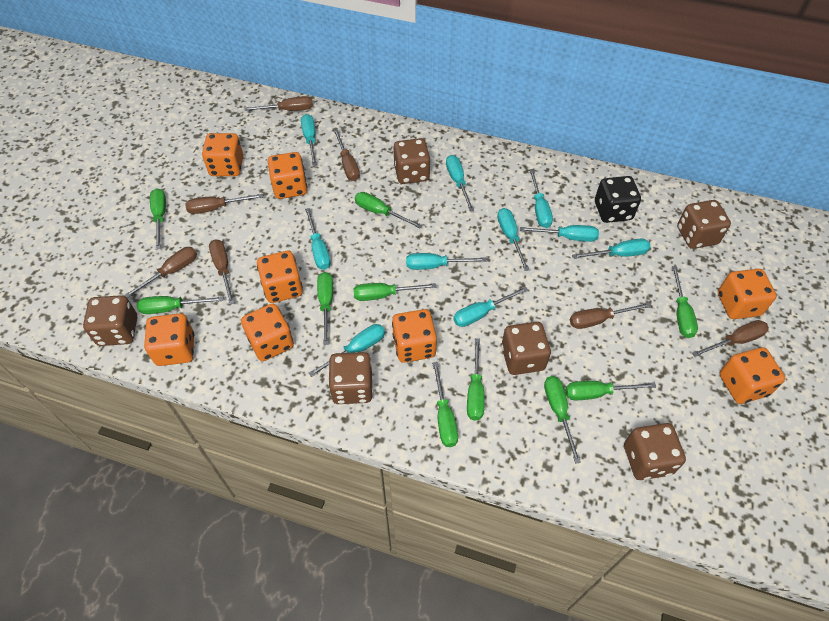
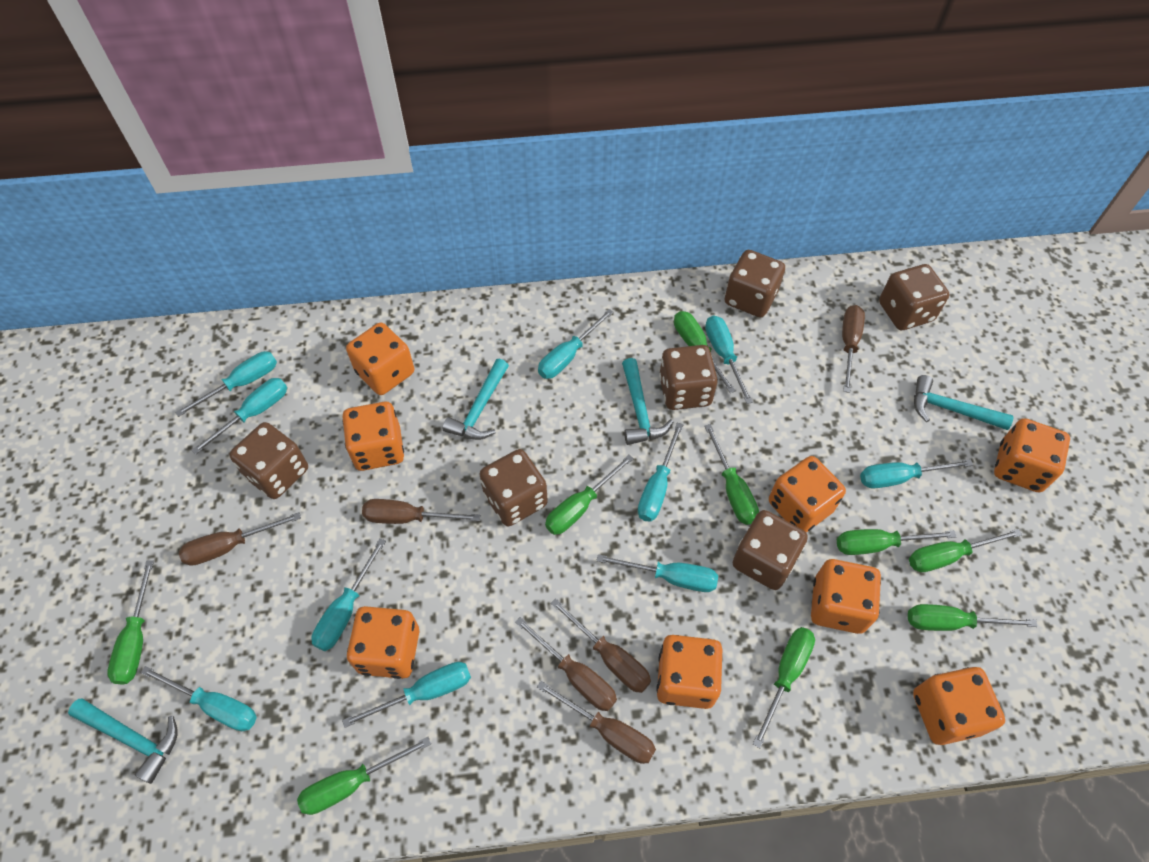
black dice: 1 -> 0
brown screwdriver: 7 -> 6
green screwdriver: 10 -> 9
turquoise hammer: 0 -> 4

